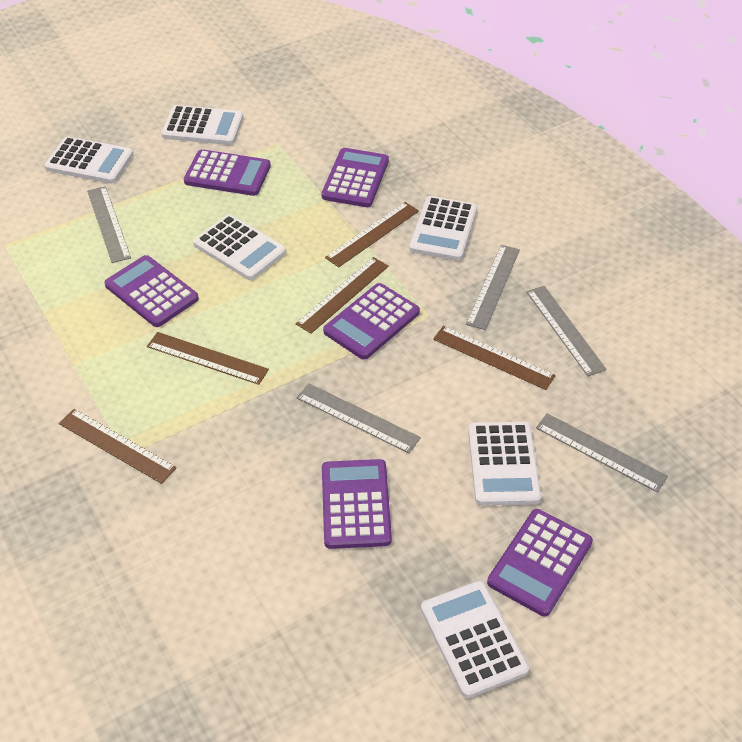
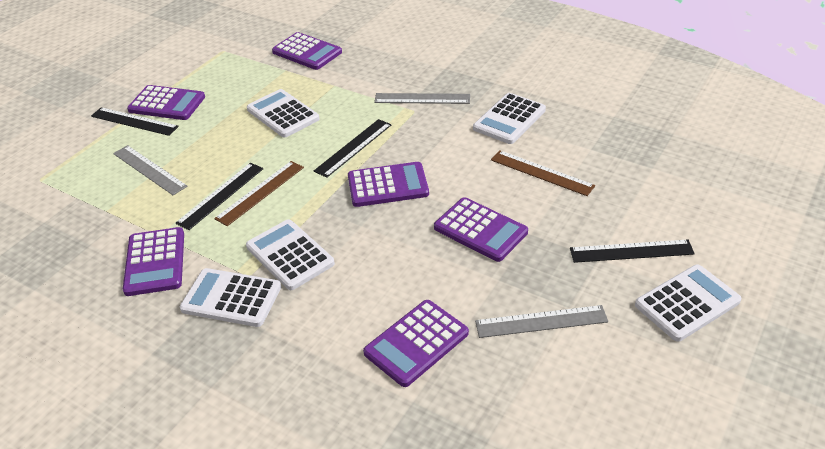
black ruler: 0 -> 4
brown ruler: 5 -> 2
grey ruler: 5 -> 3
white calculator: 6 -> 5

